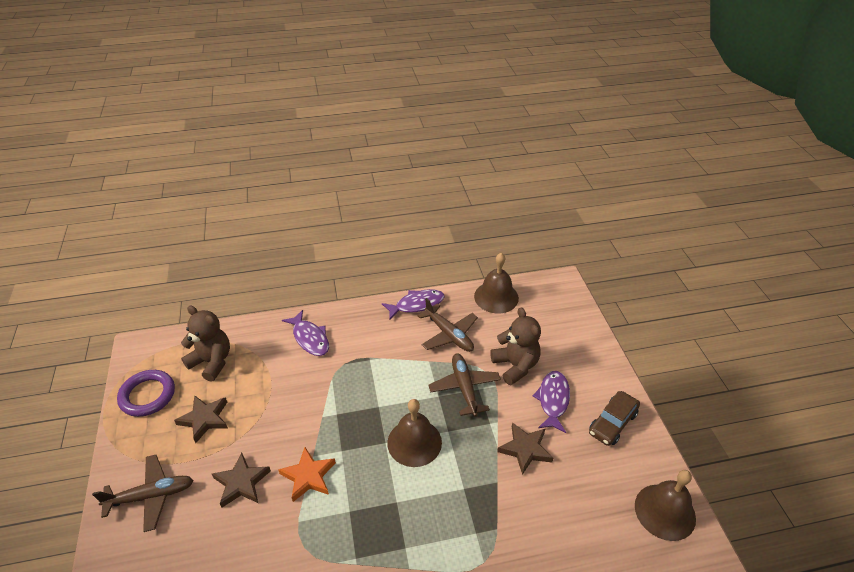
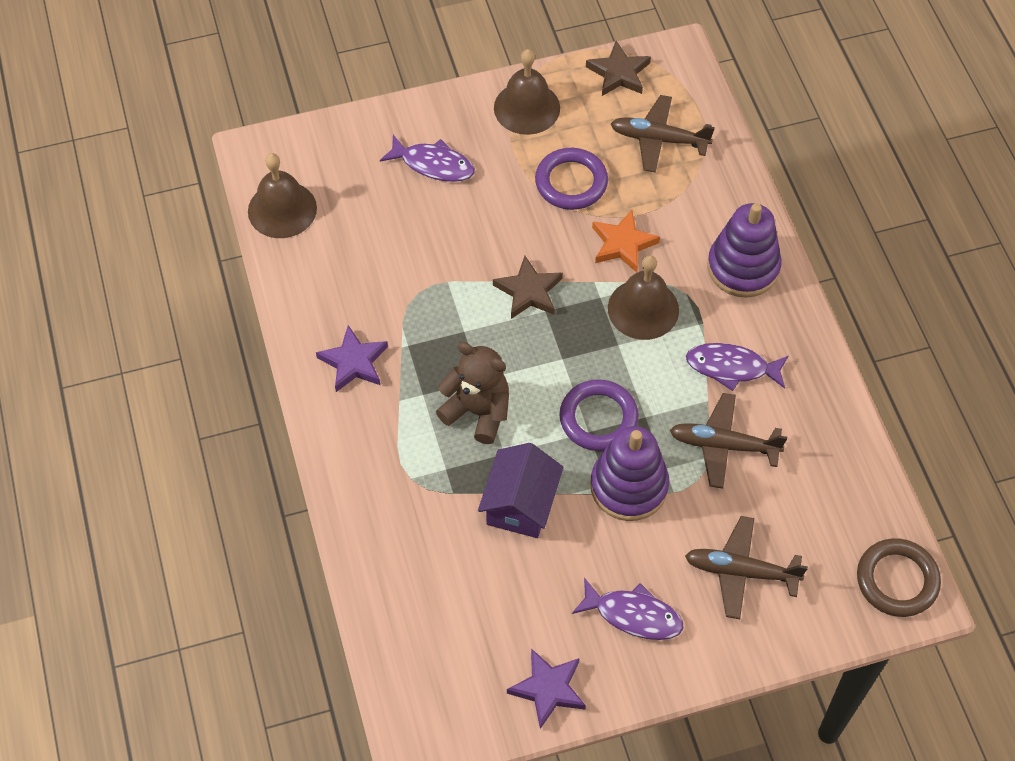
brown car: 1 -> 0
brown ring: 0 -> 1
brown star: 3 -> 2
brown teddy bear: 2 -> 1
purple house: 0 -> 1
purple ring: 1 -> 2
purple stacking toy: 0 -> 2
purple star: 0 -> 2

